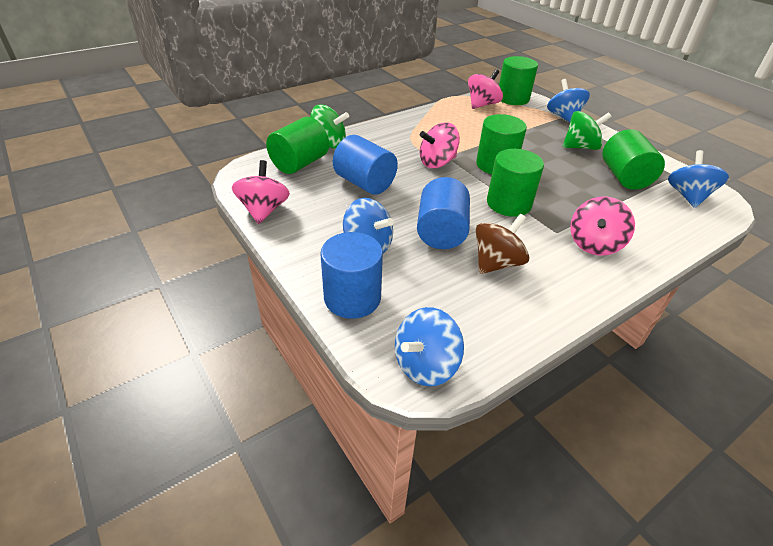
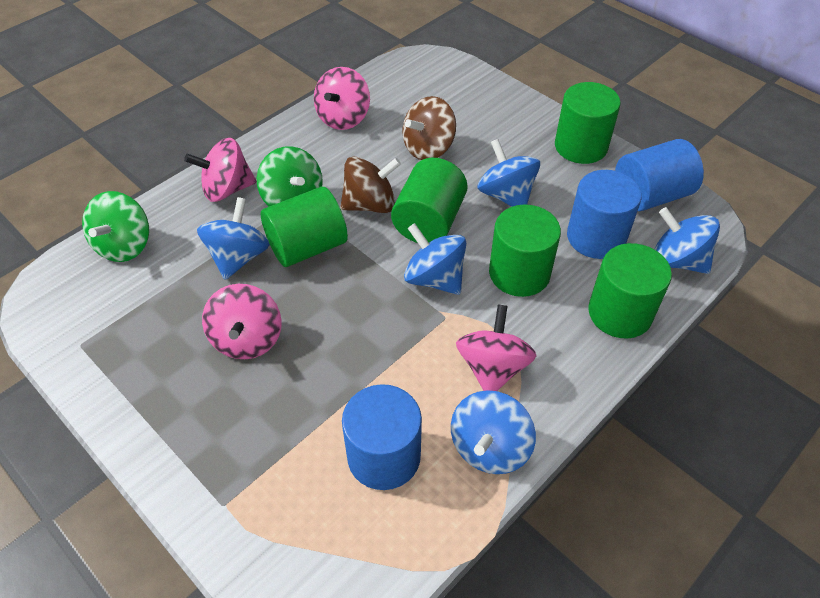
blue spinning top: 4 -> 5
brown spinning top: 1 -> 2

